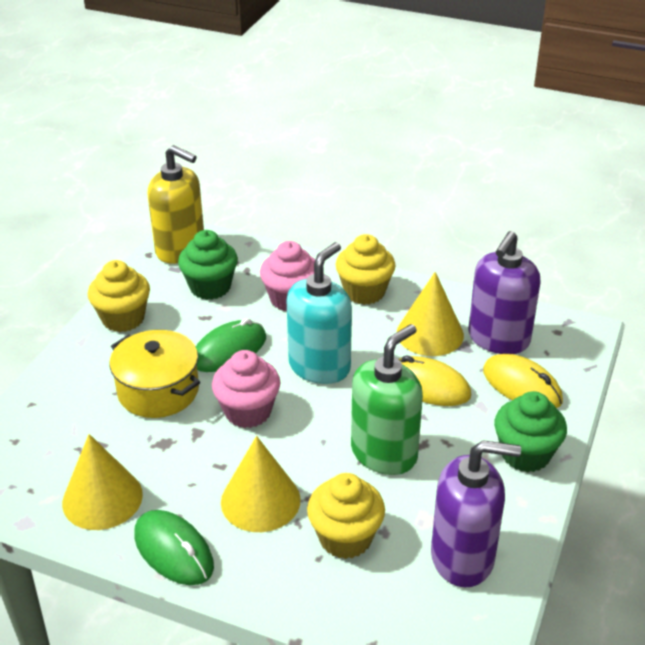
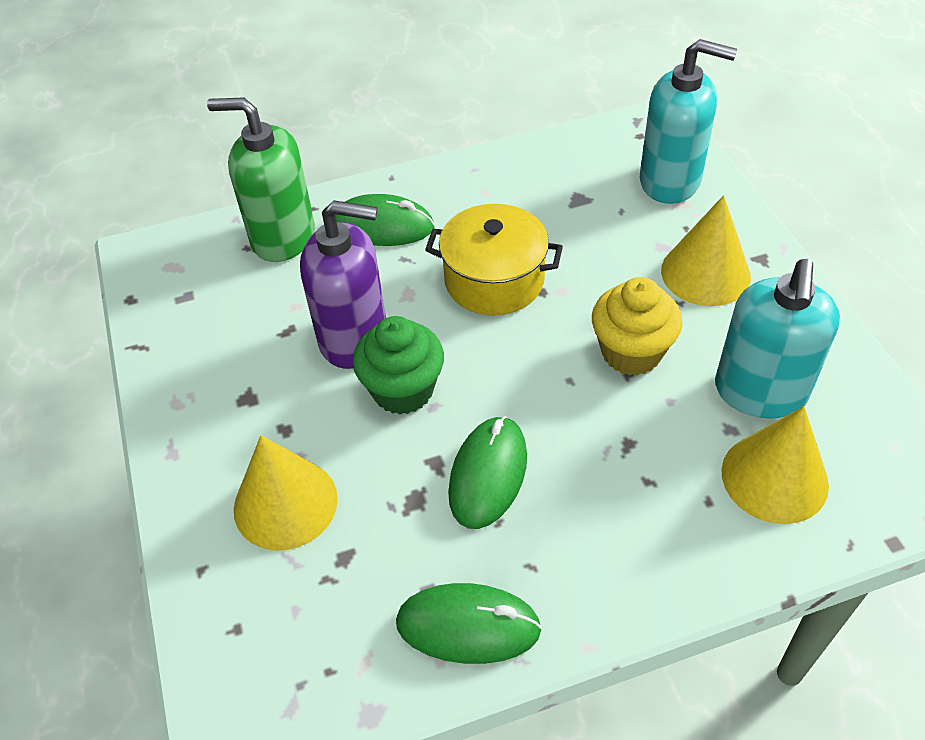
green cupcake: 2 -> 1
green mouse: 2 -> 3
pink cupcake: 2 -> 0
purple soap dispenser: 2 -> 1
turquoise soap dispenser: 1 -> 2
yellow cupcake: 3 -> 1
yellow mouse: 2 -> 0
yellow soap dispenser: 1 -> 0

